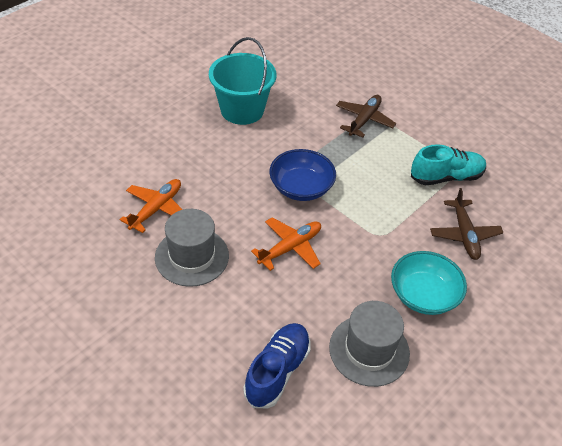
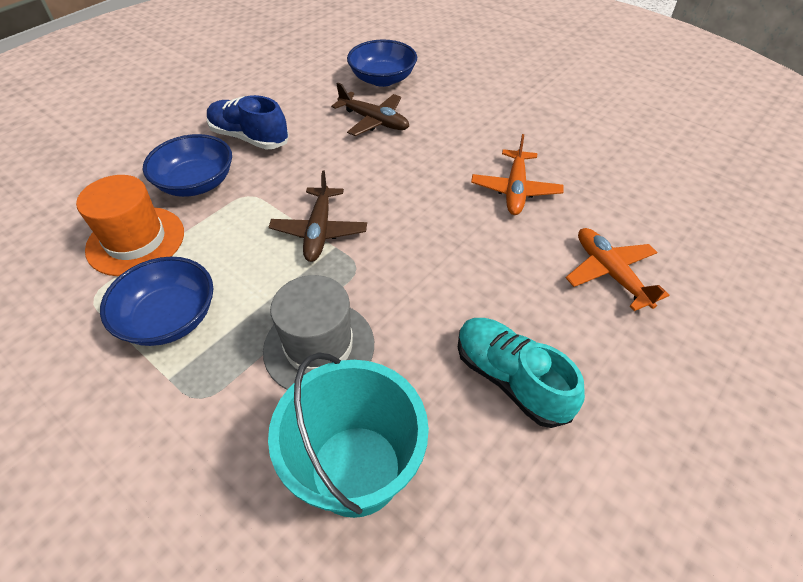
blue bowl: 1 -> 3
grey hat: 2 -> 1
orange hat: 0 -> 1
turquoise bowl: 1 -> 0

